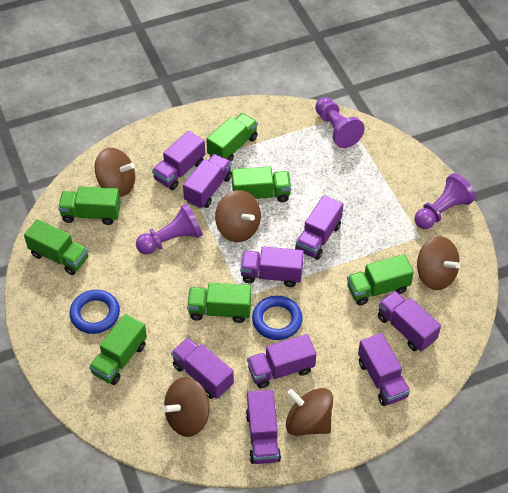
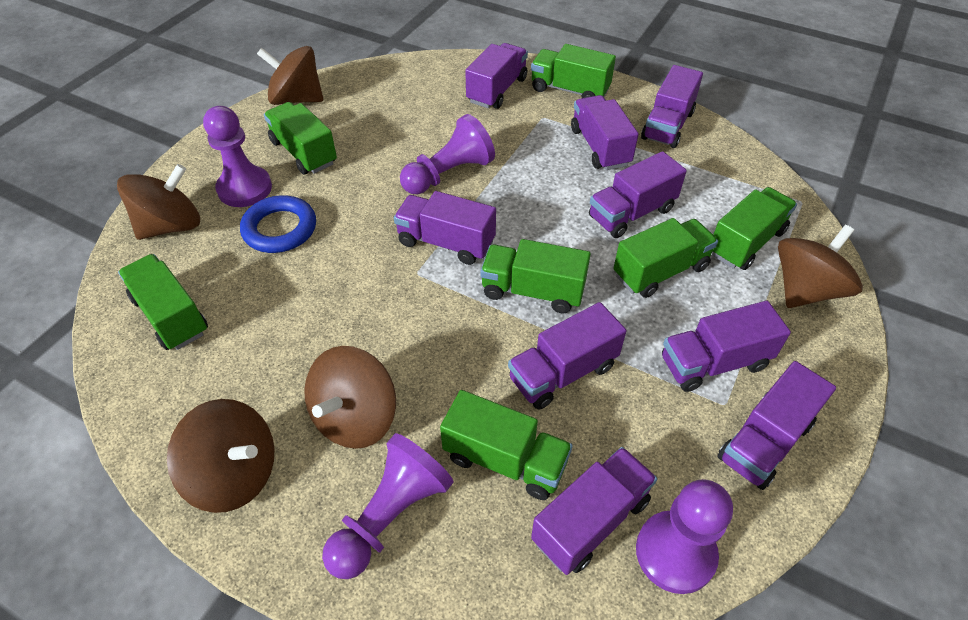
blue ring: 2 -> 1
purple pawn: 3 -> 4

